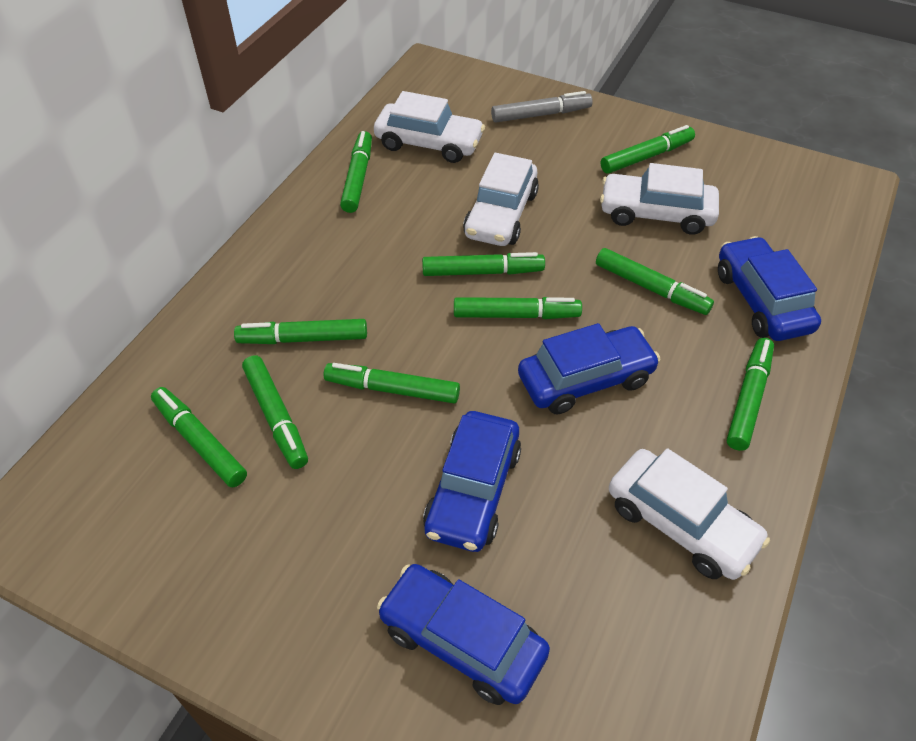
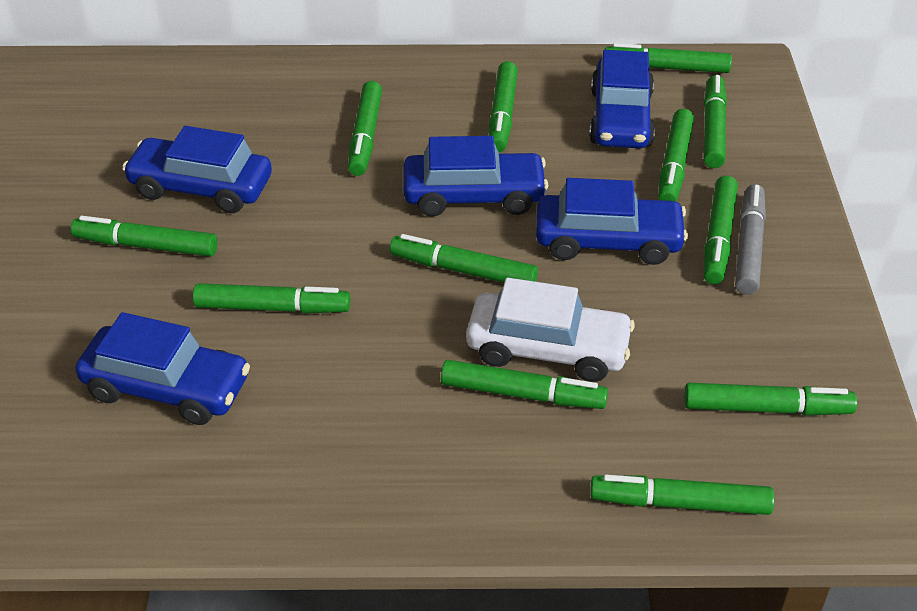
blue car: 4 -> 5
green marker: 10 -> 12
white car: 4 -> 1

